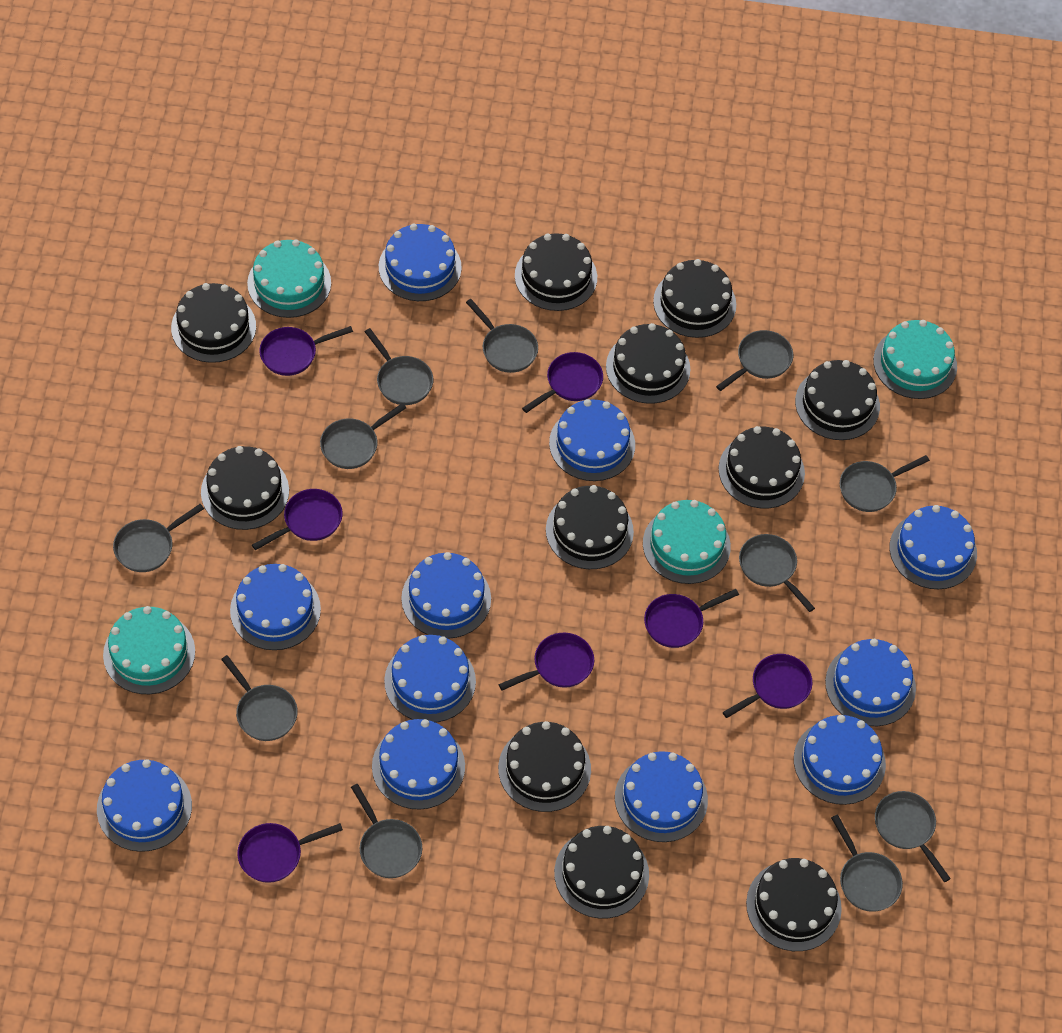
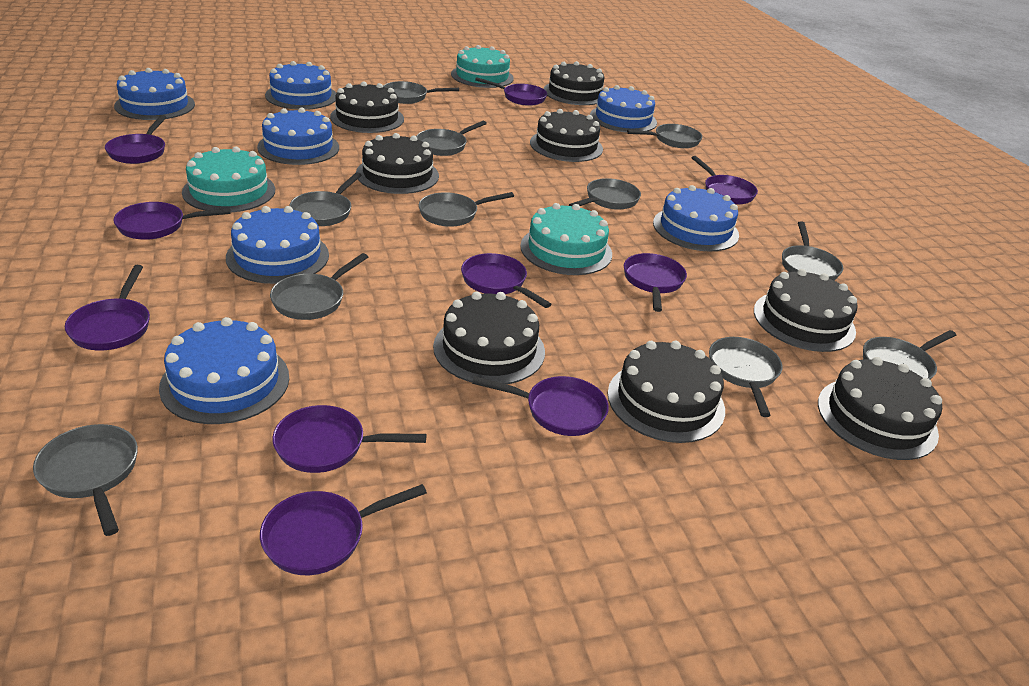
black cake: 11 -> 8
blue cake: 11 -> 7
purple pan: 7 -> 10
turquoise cake: 4 -> 3

